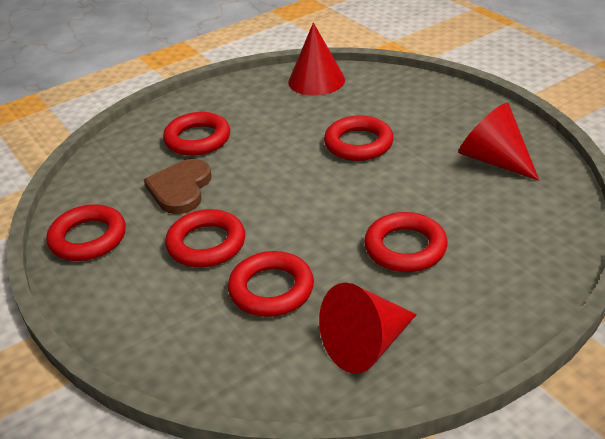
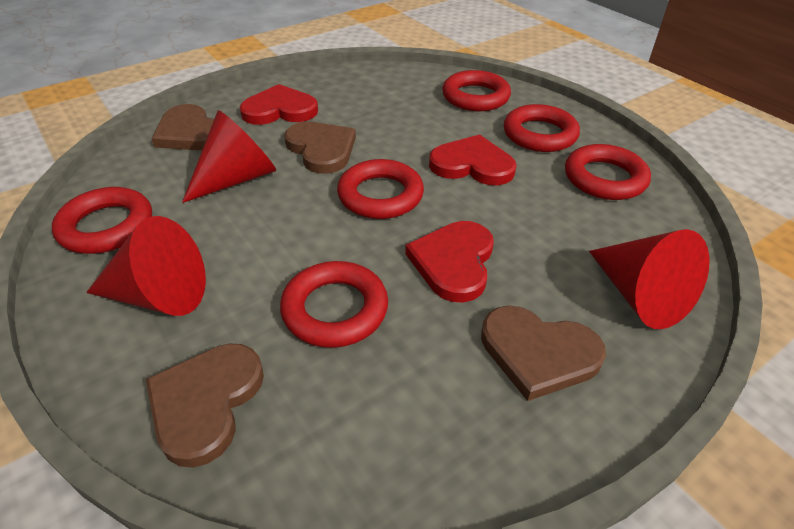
brown heart: 1 -> 4
red heart: 0 -> 3

